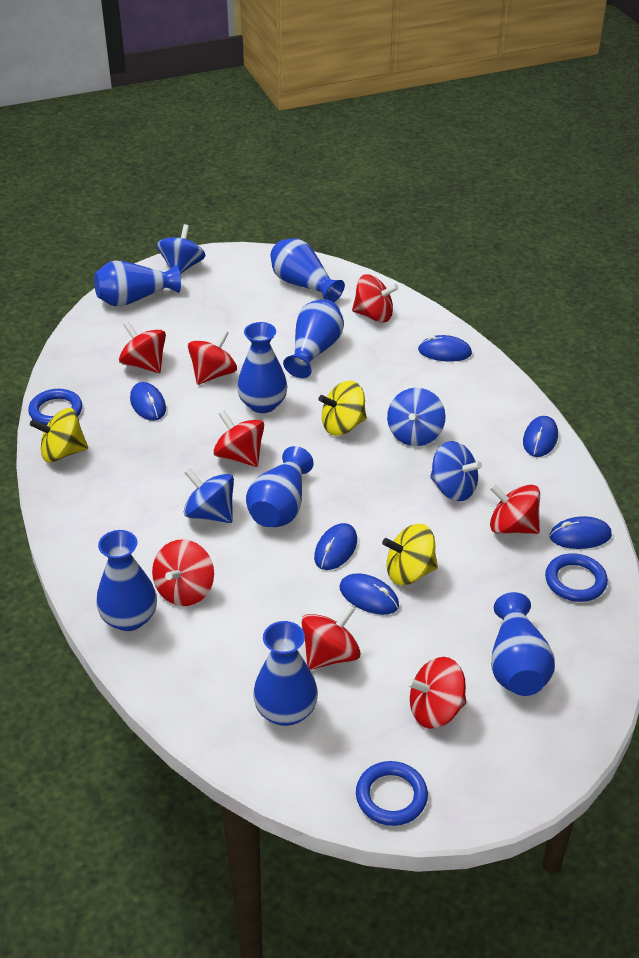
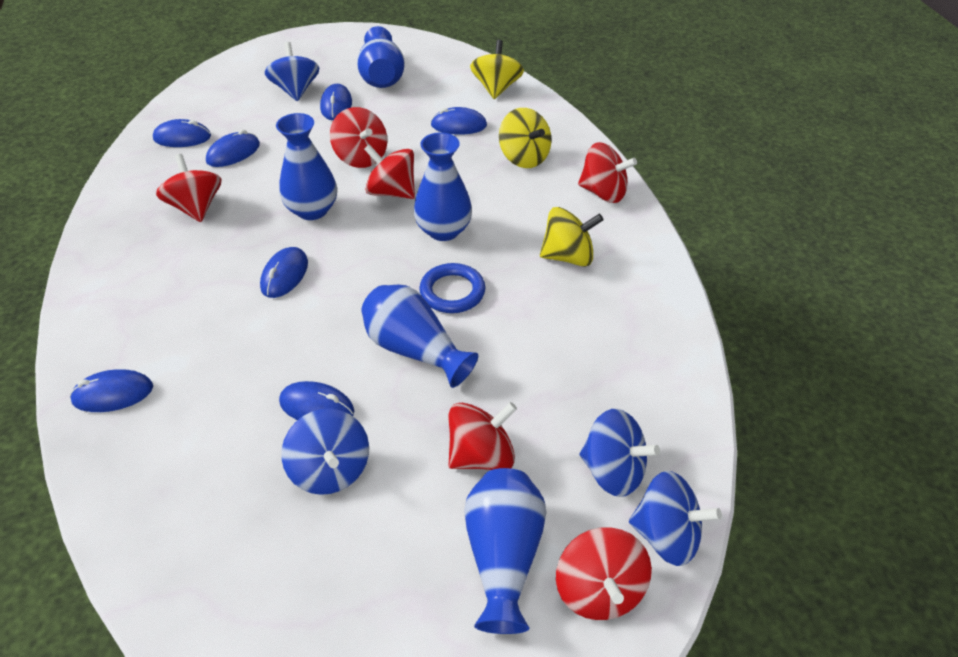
blue mouse: 6 -> 7
blue ring: 3 -> 1
blue vase: 8 -> 5
red spinning top: 8 -> 6

